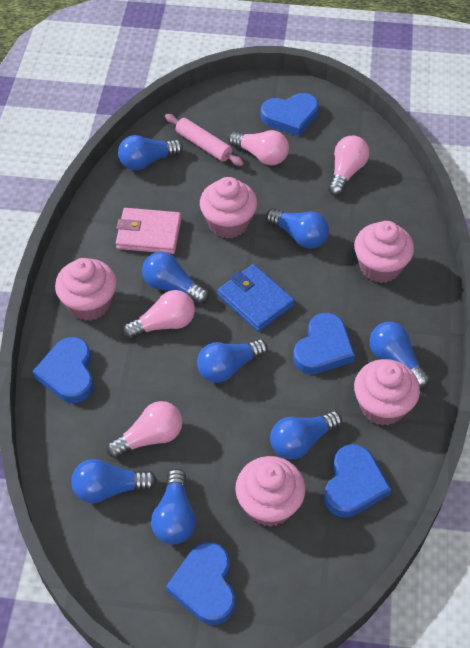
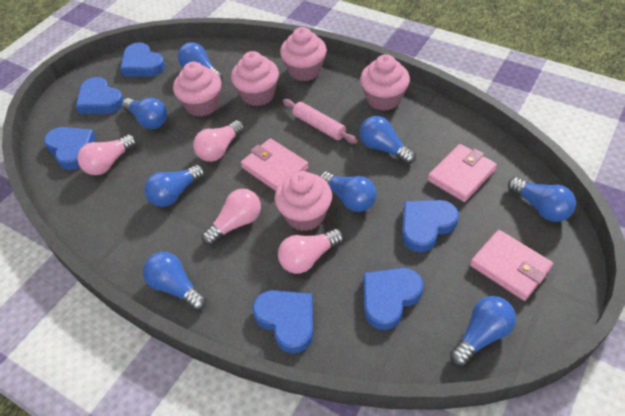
blue heart: 5 -> 6
blue wallet: 1 -> 0
pink wallet: 1 -> 3

